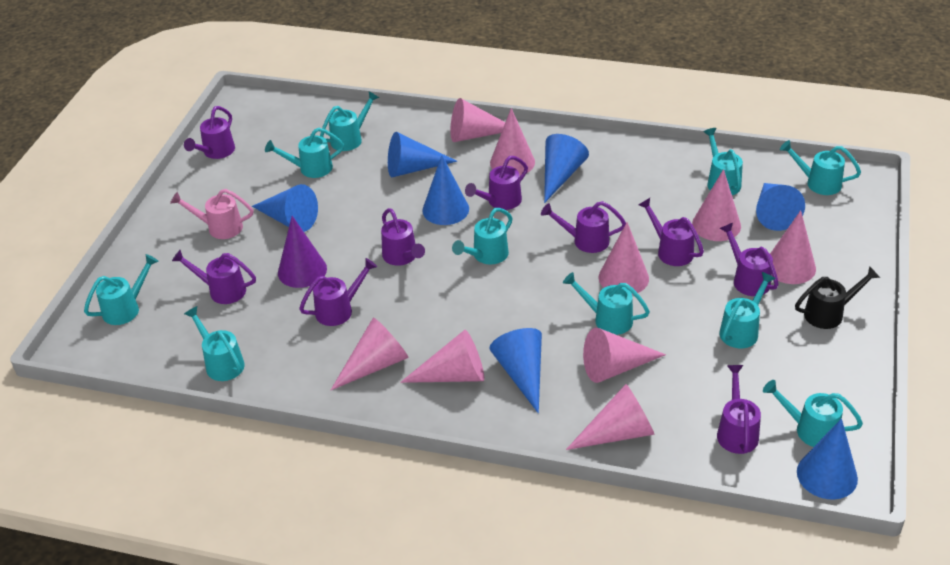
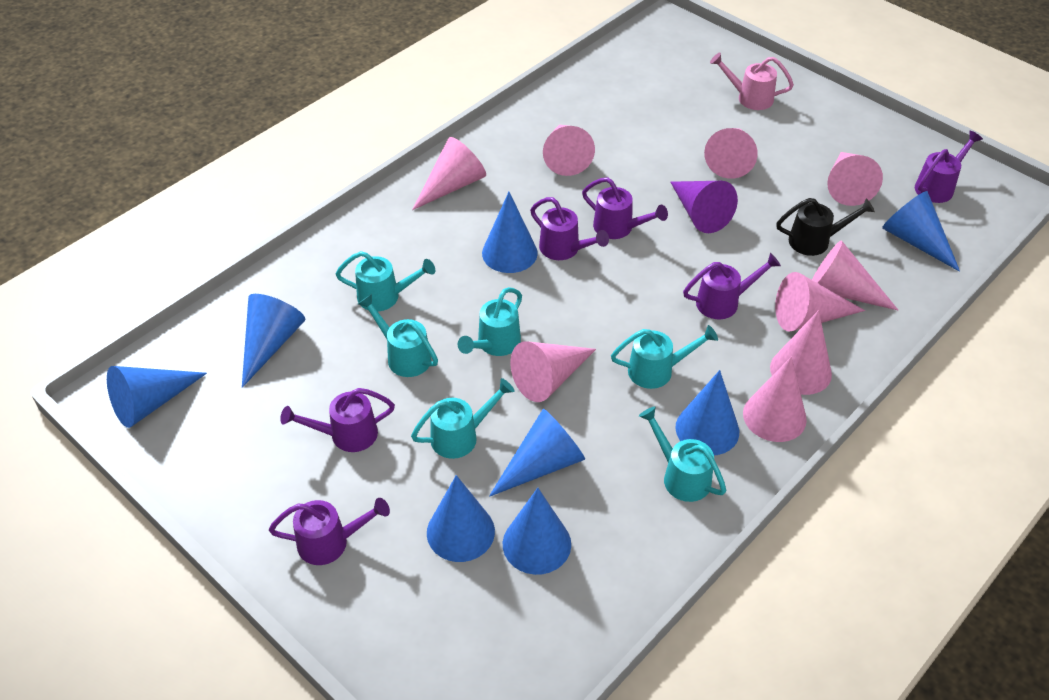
blue cone: 7 -> 8
purple watering can: 9 -> 6
turquoise watering can: 10 -> 6

